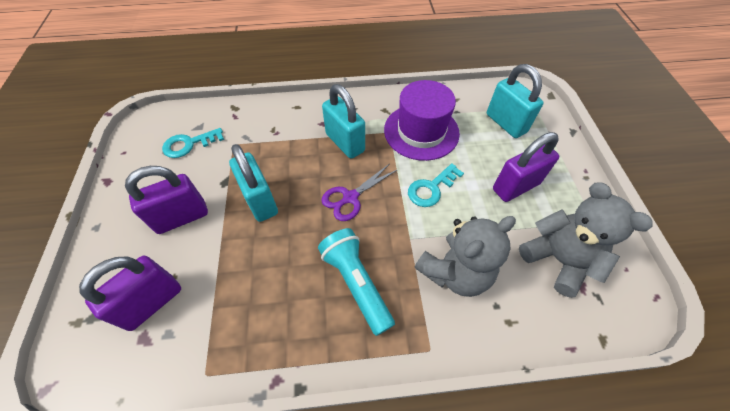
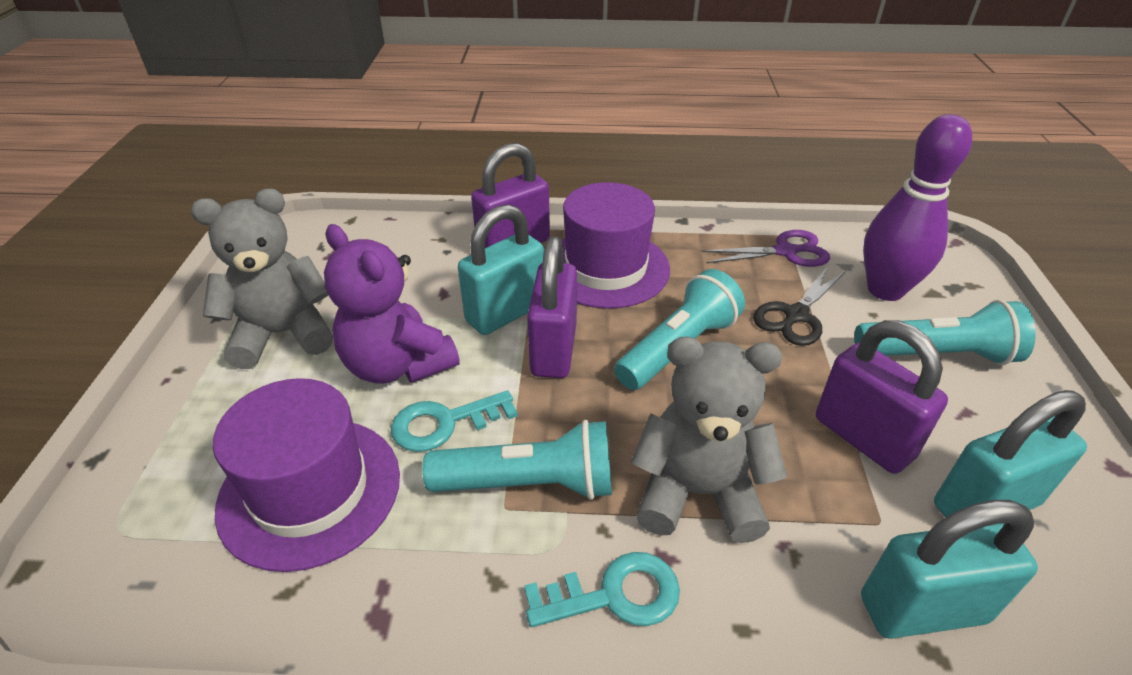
black scissors: 0 -> 1
purple bowling pin: 0 -> 1
purple hat: 1 -> 2
purple teddy bear: 0 -> 1
turquoise flashlight: 1 -> 3

